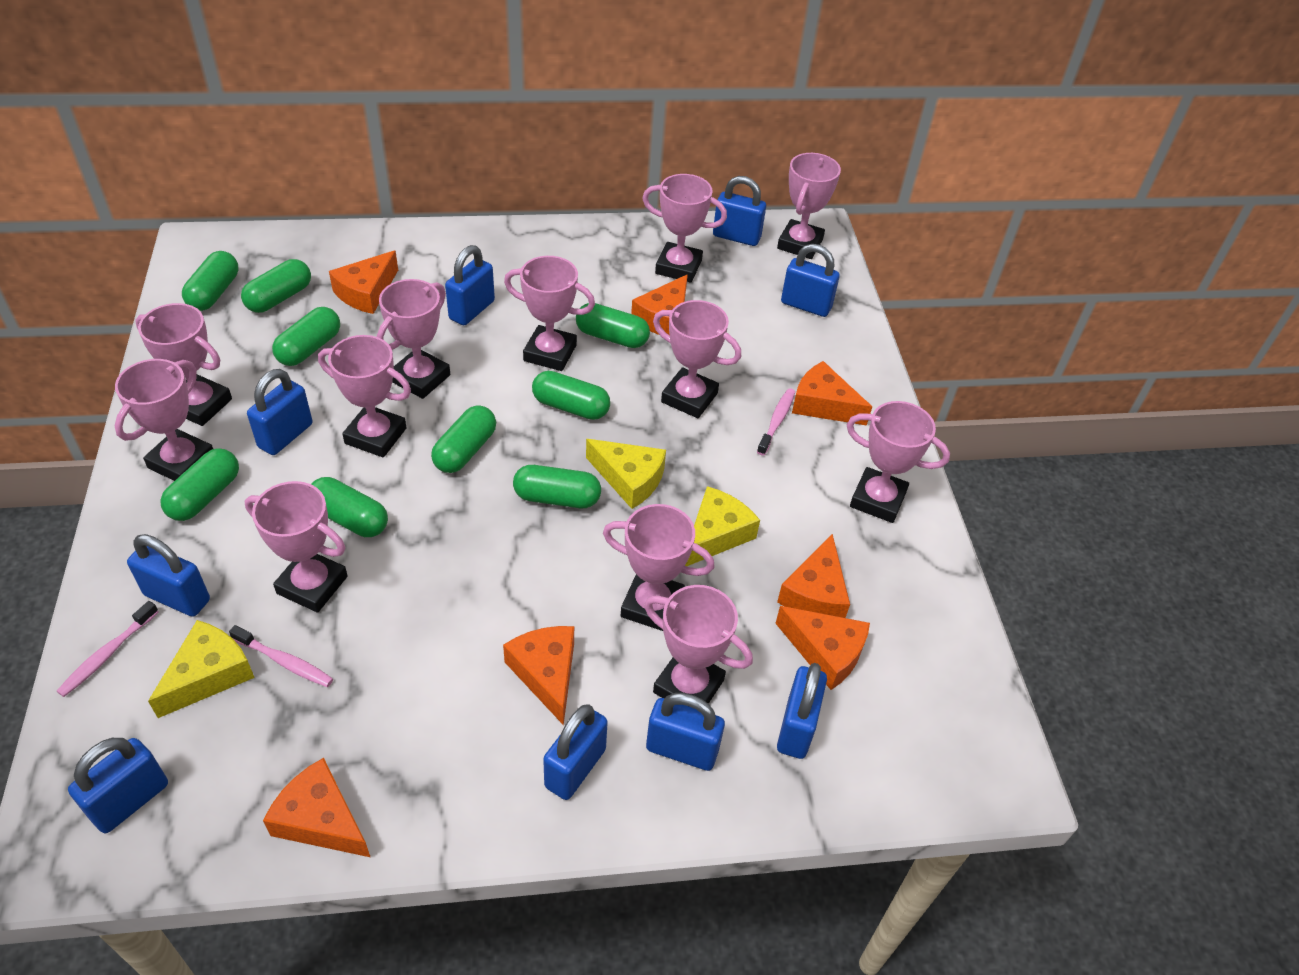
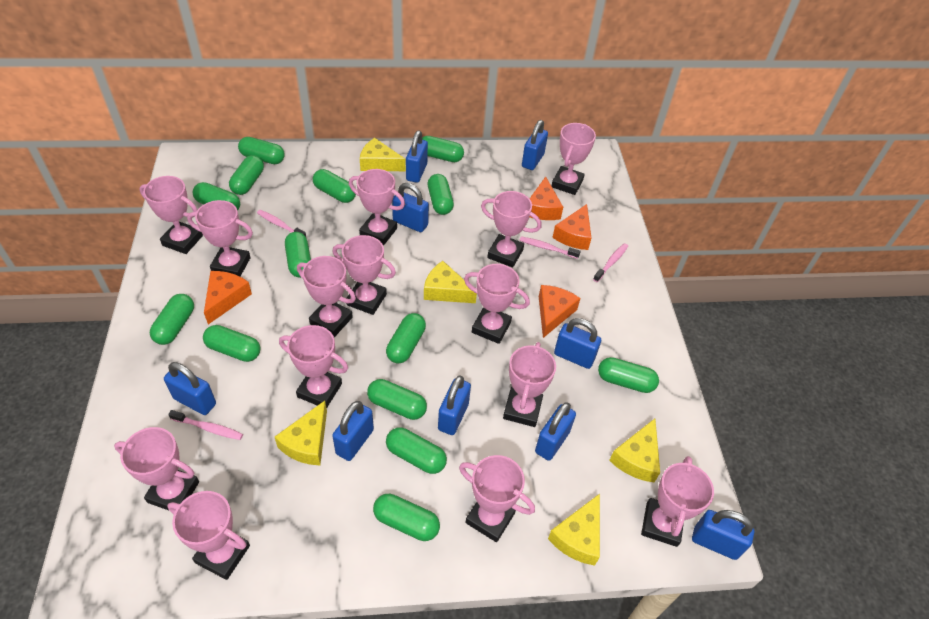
green capsule: 9 -> 14
orange cheese: 7 -> 4
pink toothbrush: 3 -> 4
pink trophy: 12 -> 14
yellow cheese: 3 -> 5

